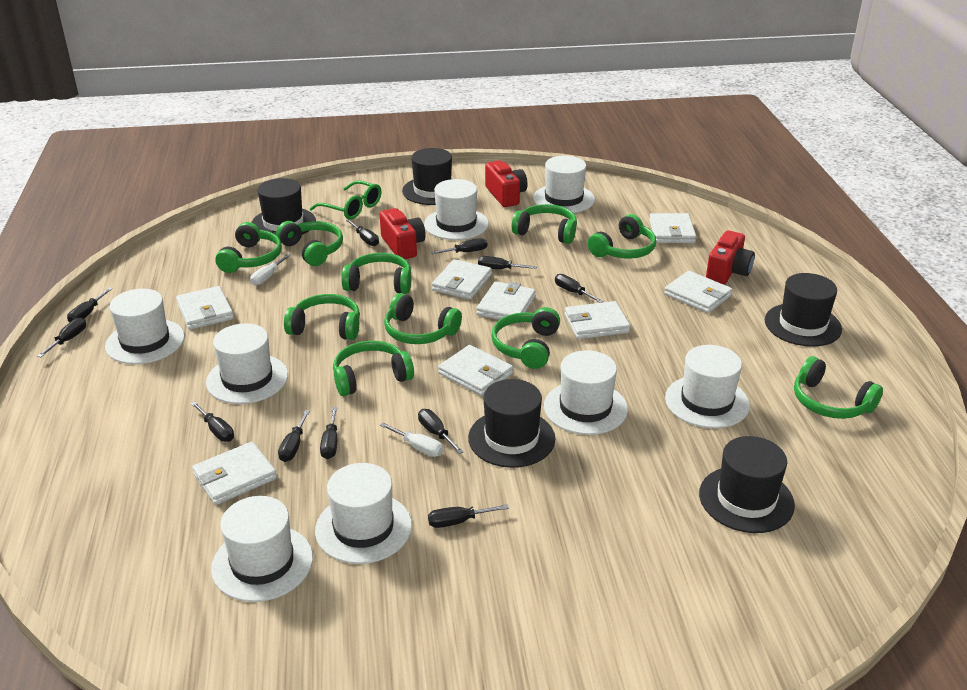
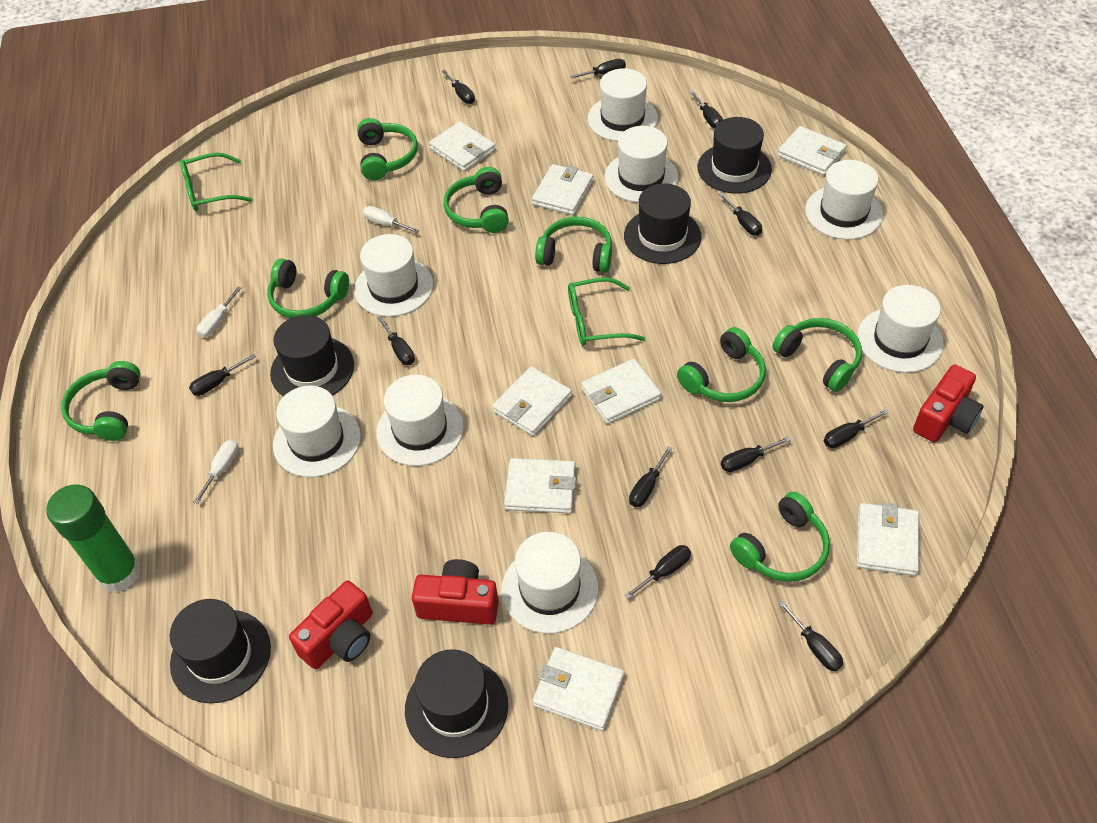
green glasses: 1 -> 2
green glue stick: 0 -> 1
green headphones: 10 -> 8
white screwdriver: 2 -> 3

